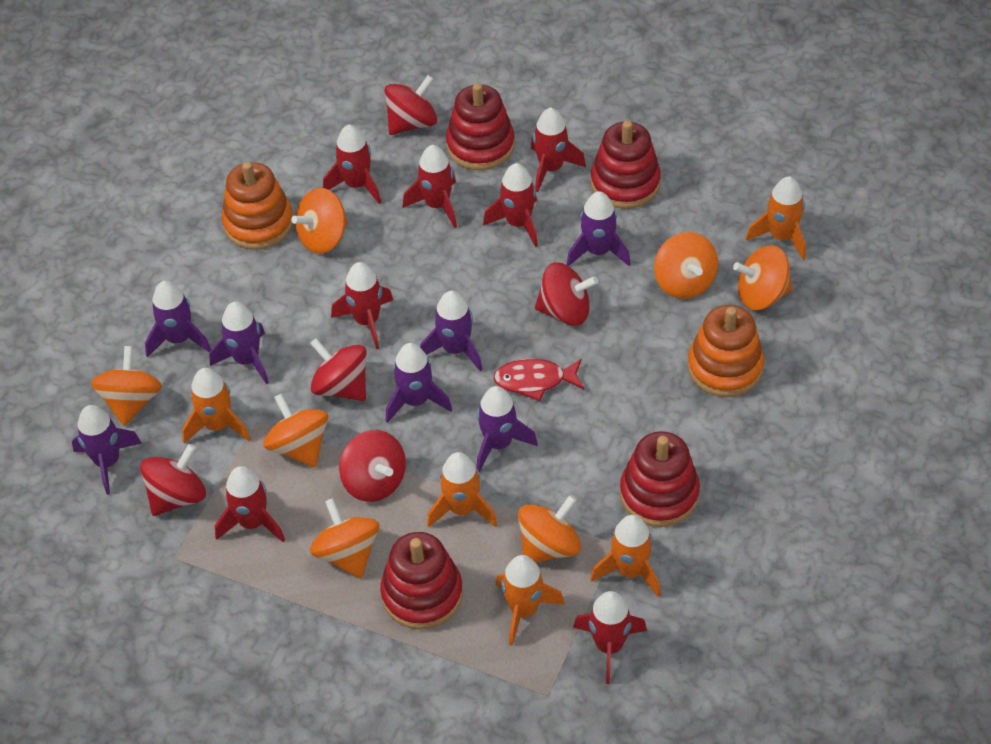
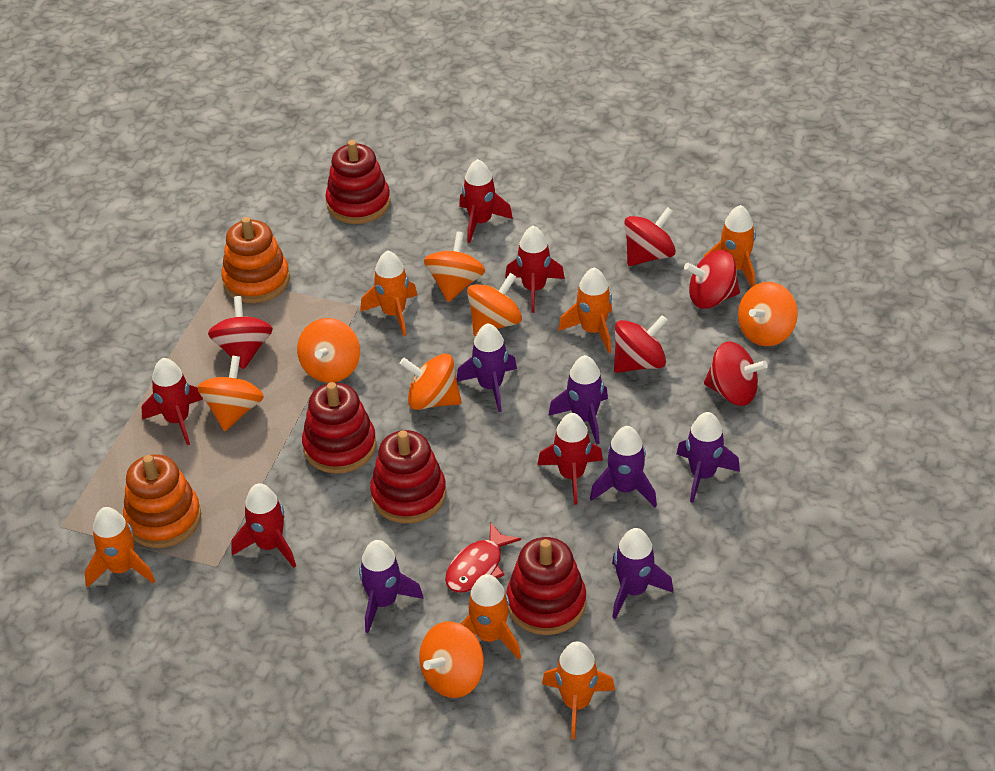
orange rocket: 5 -> 6
purple rocket: 7 -> 6
red rocket: 7 -> 5

